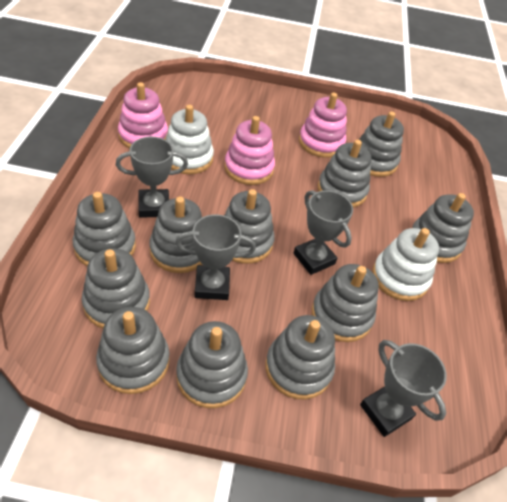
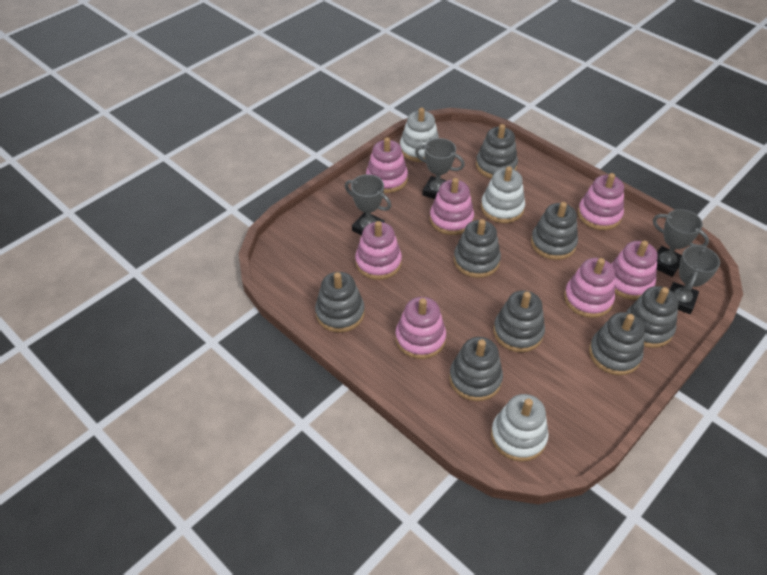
grey stacking toy: 11 -> 8
pink stacking toy: 3 -> 7
white stacking toy: 2 -> 3

